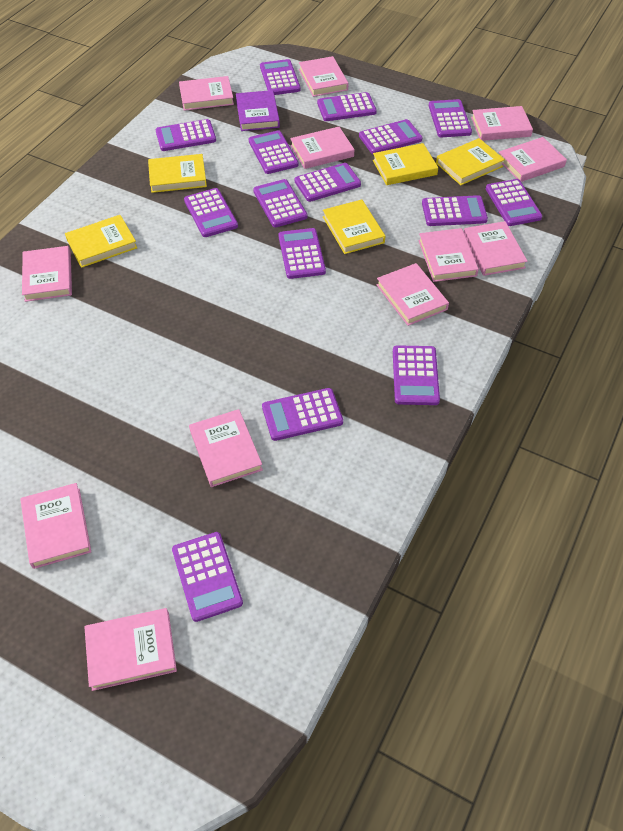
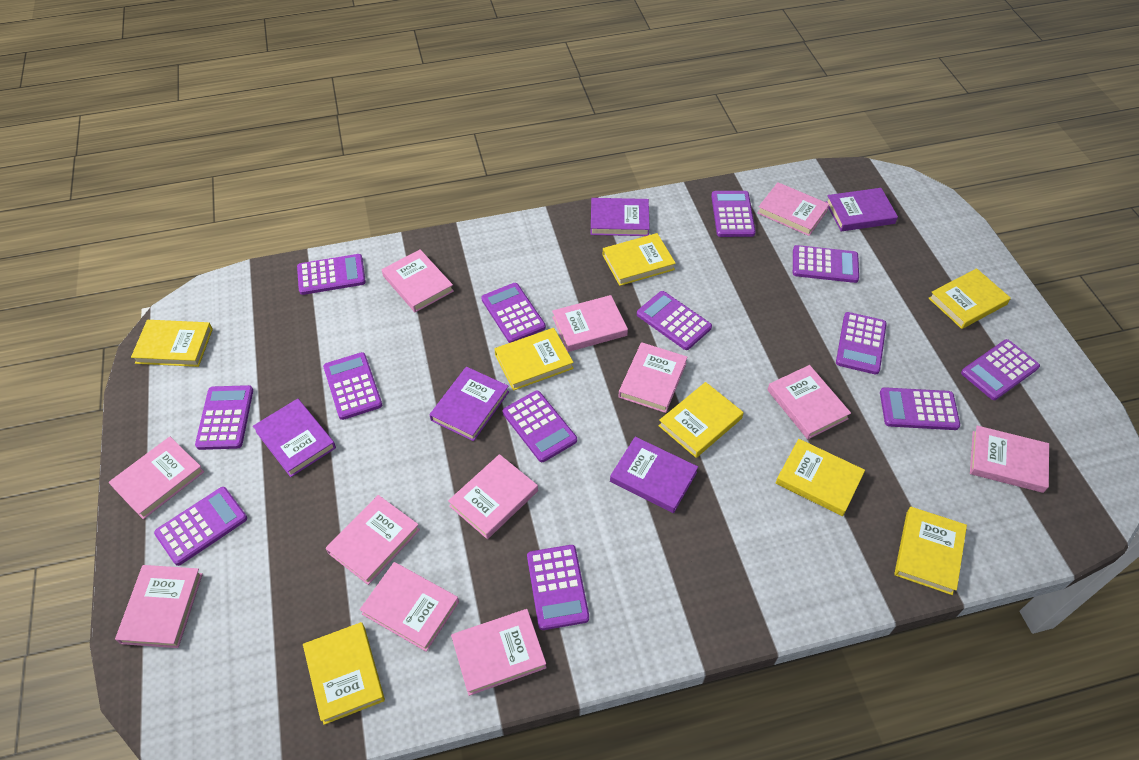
purple book: 1 -> 5
purple calculator: 15 -> 13
yellow book: 5 -> 8

